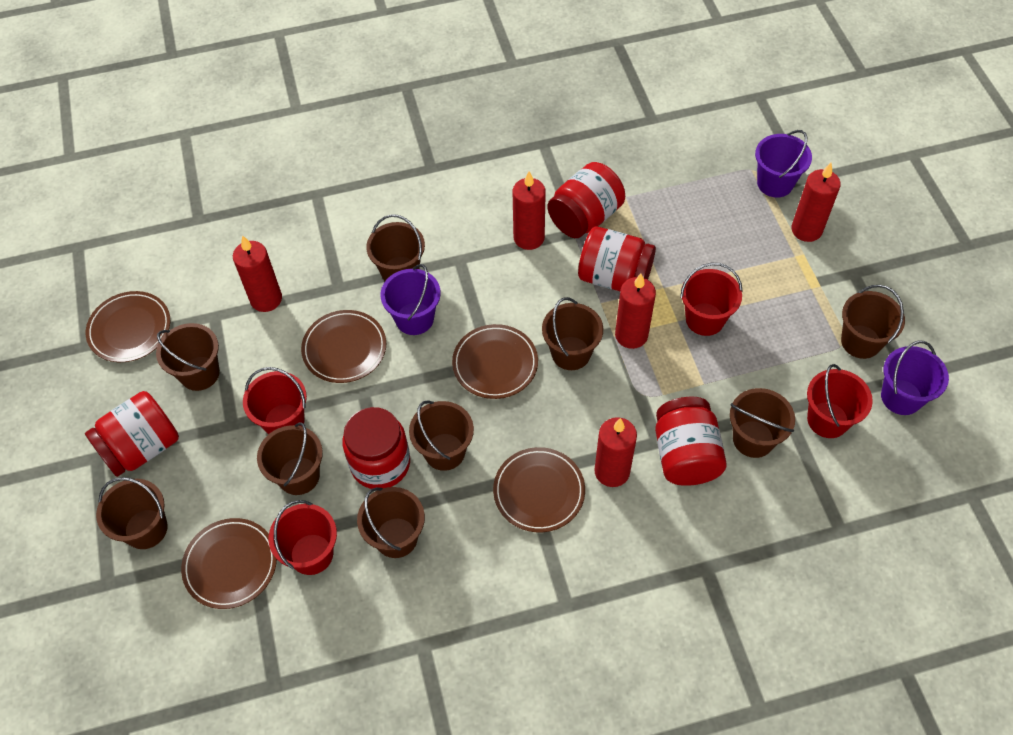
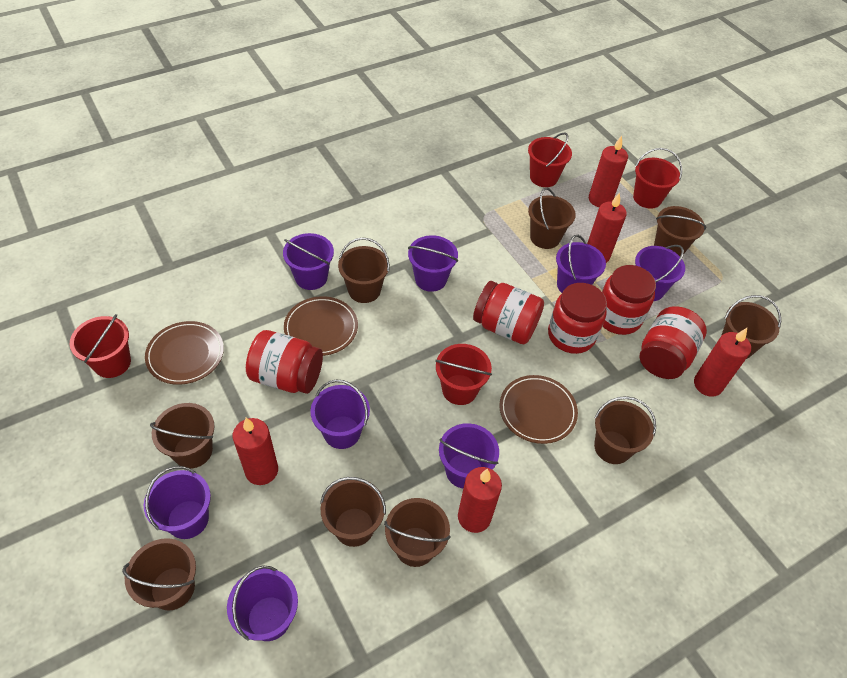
brown plate: 5 -> 3
purple bucket: 3 -> 8

